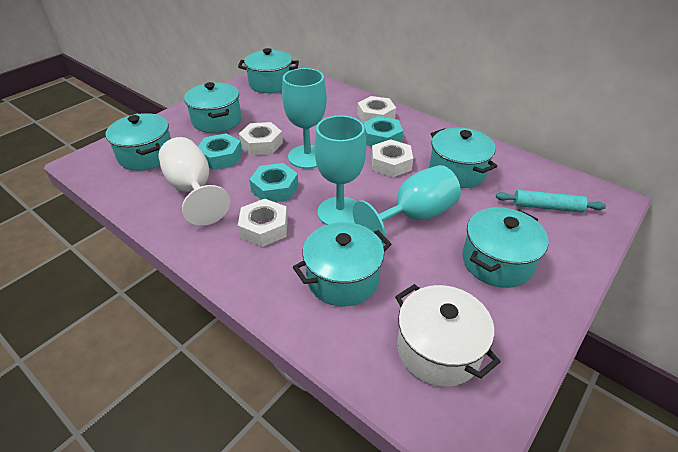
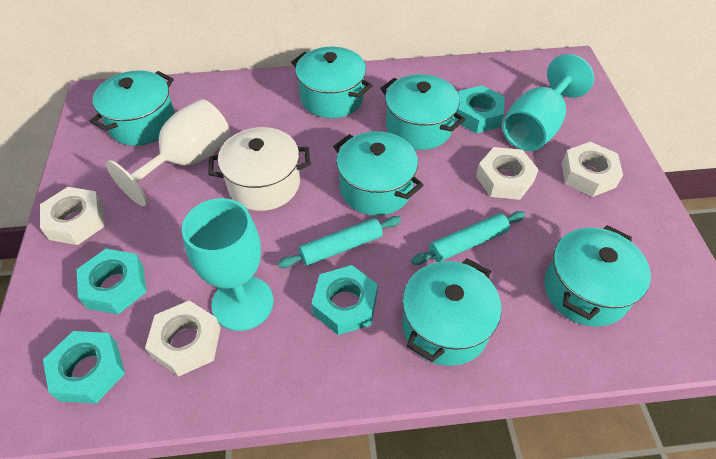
turquoise goblet: 3 -> 2
turquoise nut: 3 -> 4
turquoise rolling pin: 1 -> 2

